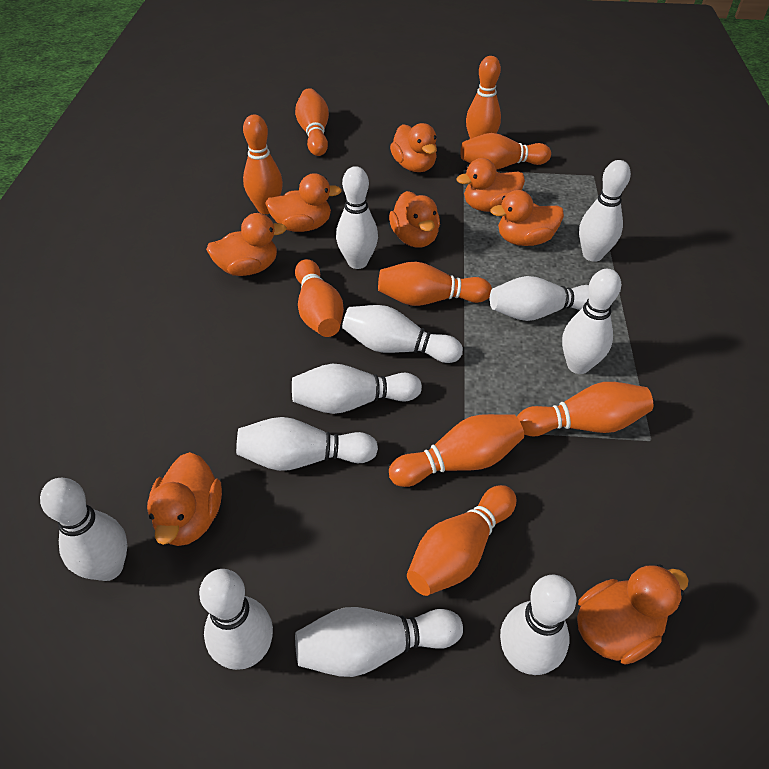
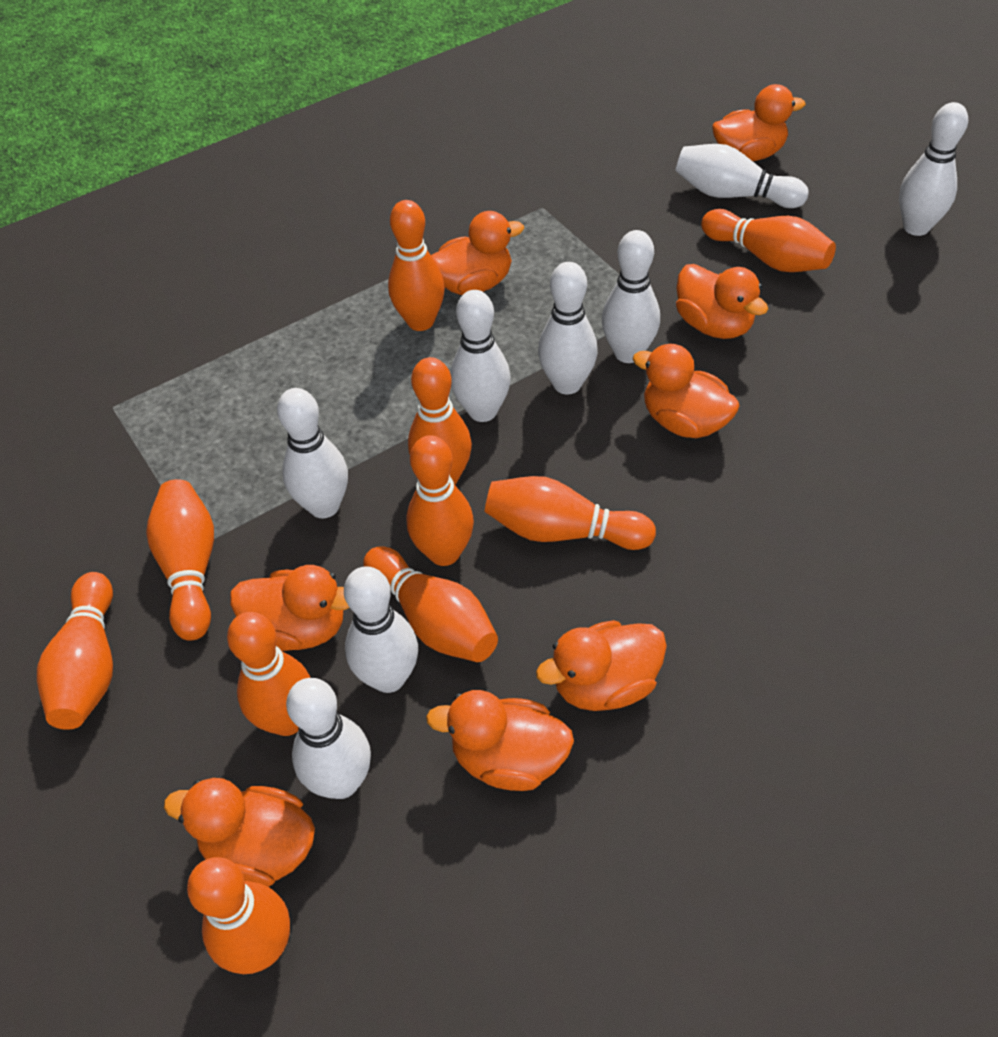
orange bowling pin: 9 -> 10
white bowling pin: 11 -> 8

